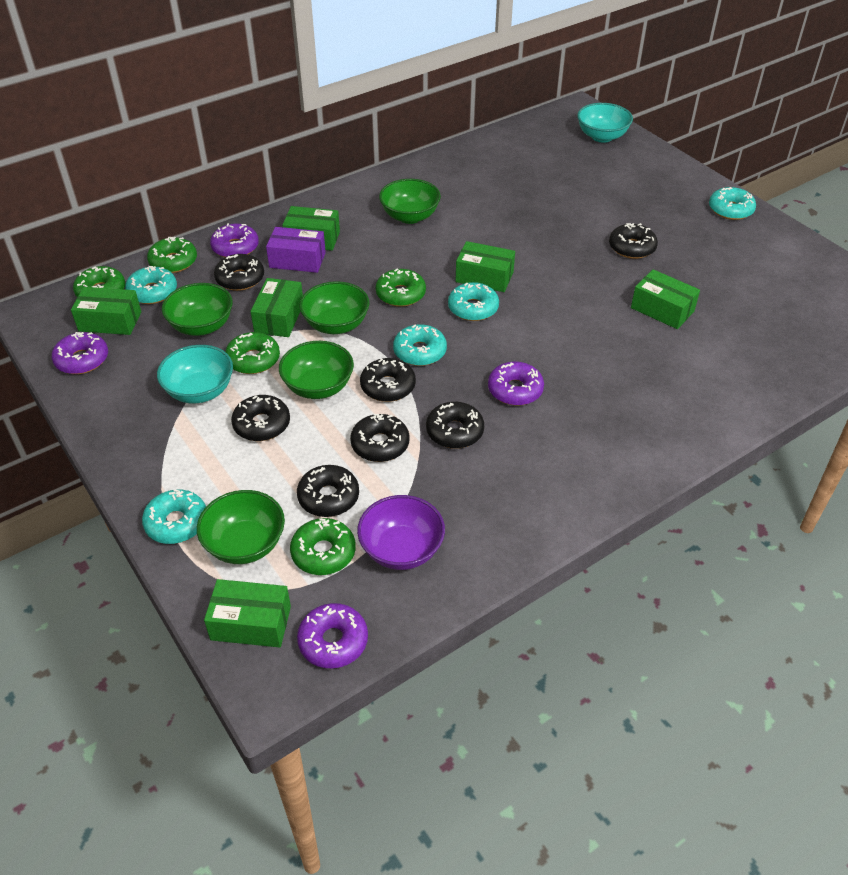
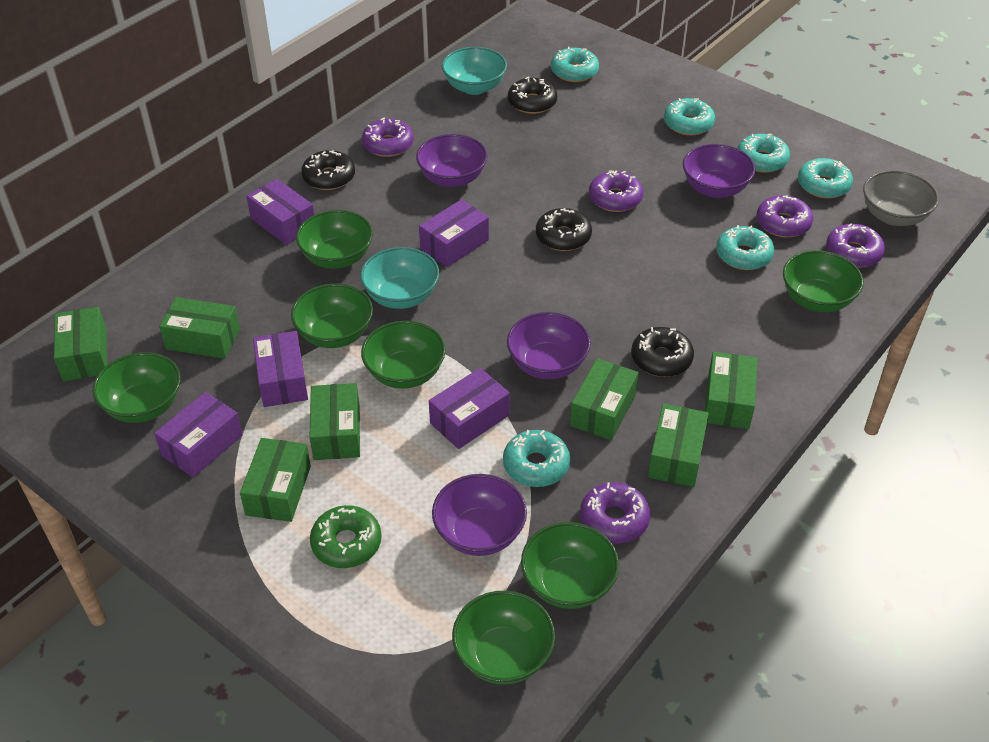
black donut: 7 -> 4
green bowl: 5 -> 7
green box: 6 -> 7
green donut: 5 -> 1
grey bowl: 0 -> 1
purple bowl: 1 -> 4
purple box: 1 -> 5
purple donut: 4 -> 5
turquoise donut: 5 -> 6

